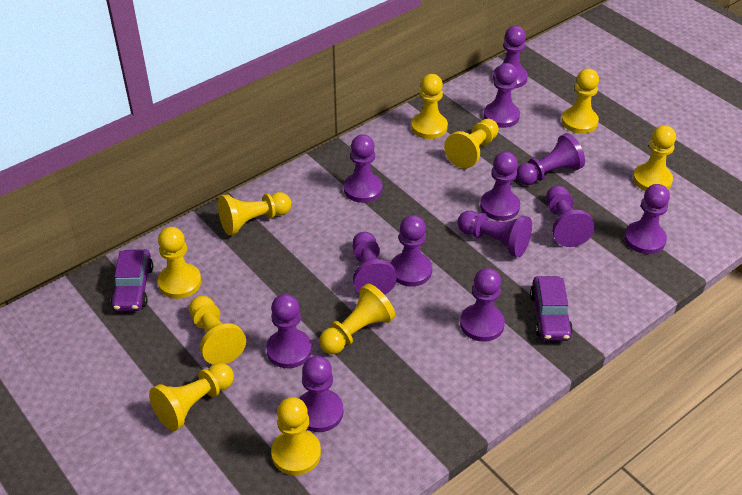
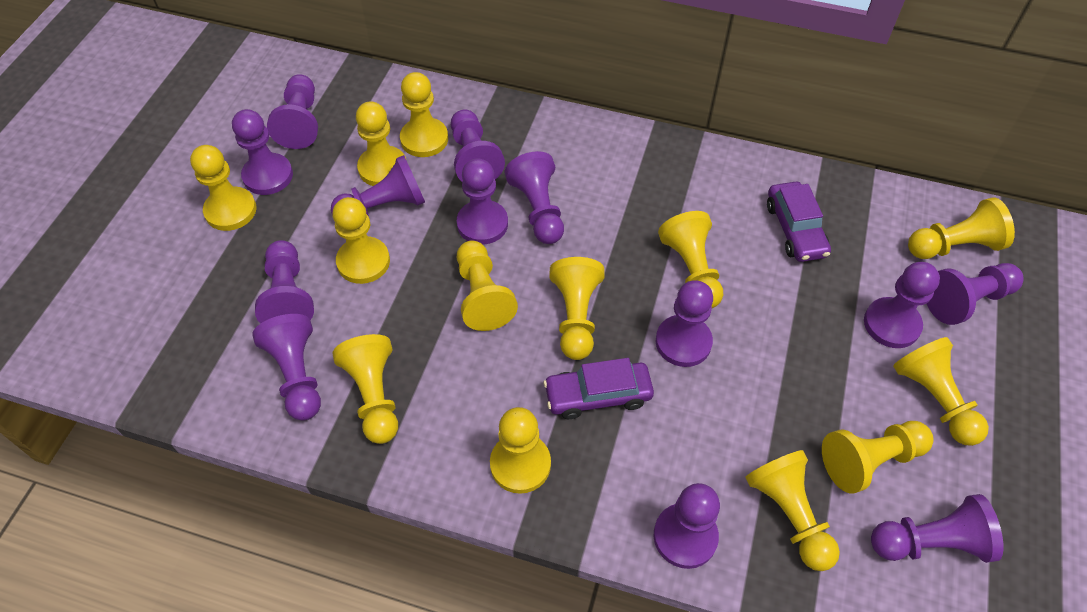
yellow pawn: 10 -> 13

